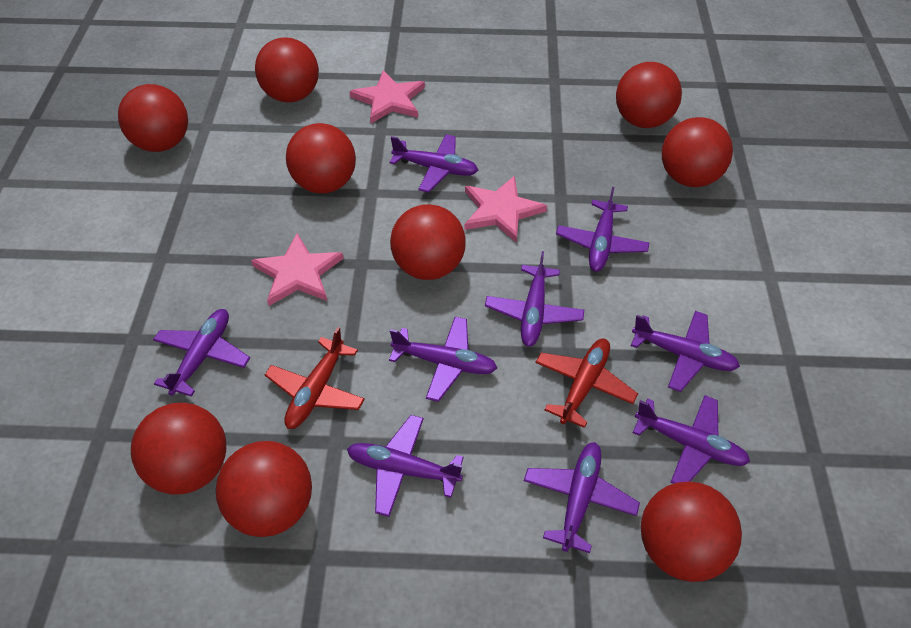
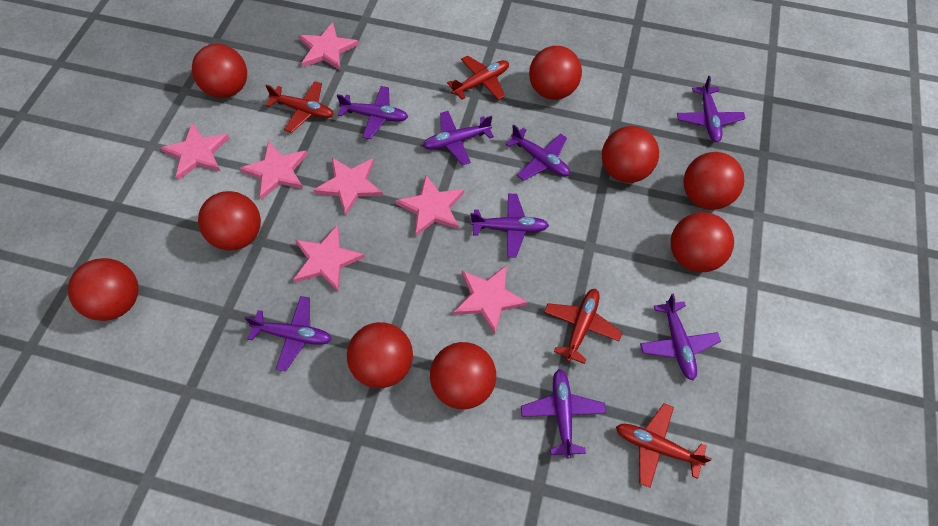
pink star: 3 -> 7
purple plane: 9 -> 8
red plane: 2 -> 4

